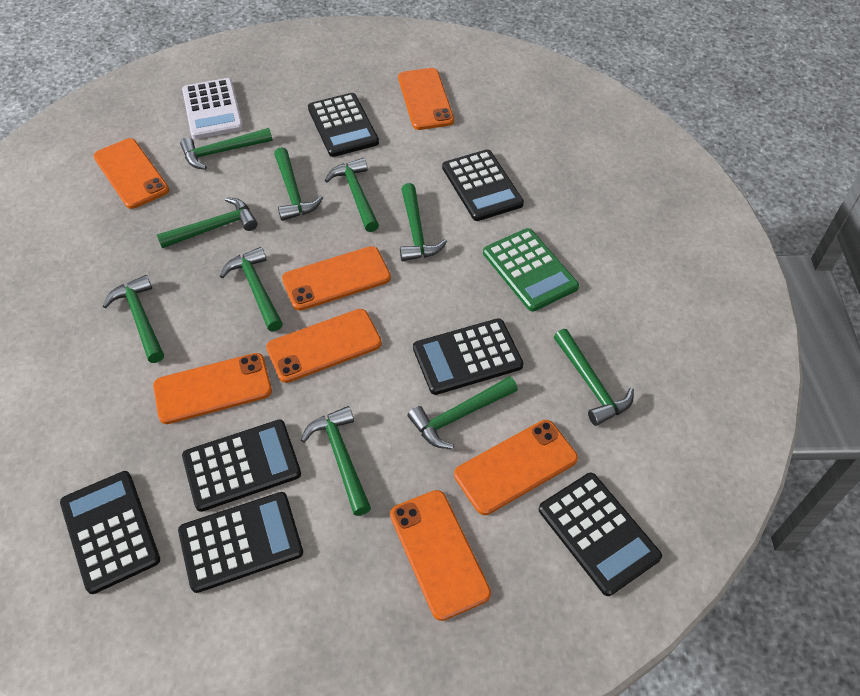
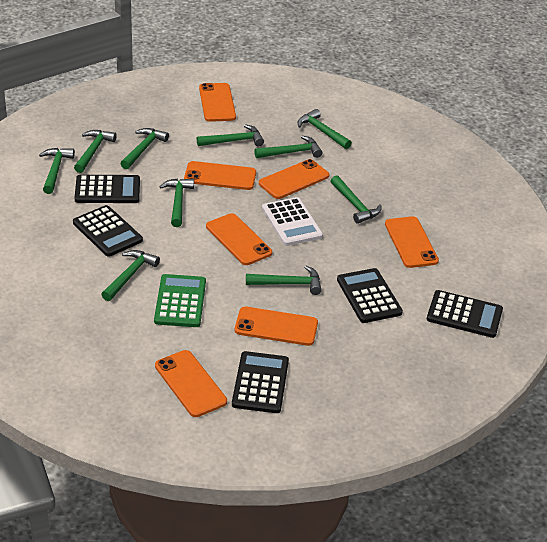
black calculator: 7 -> 5

